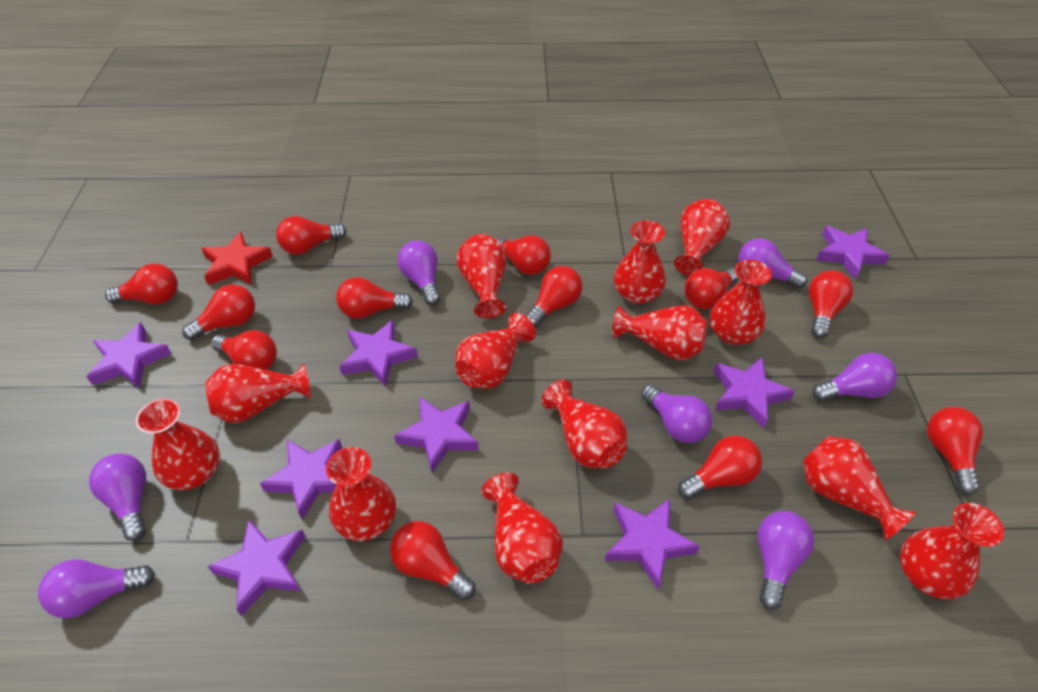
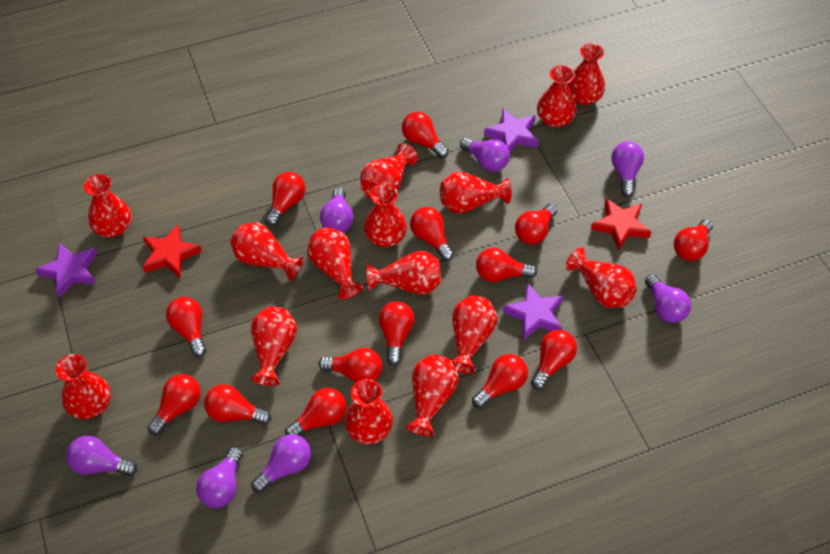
purple star: 8 -> 3
red light bulb: 12 -> 14
red star: 1 -> 2
red vase: 13 -> 15

